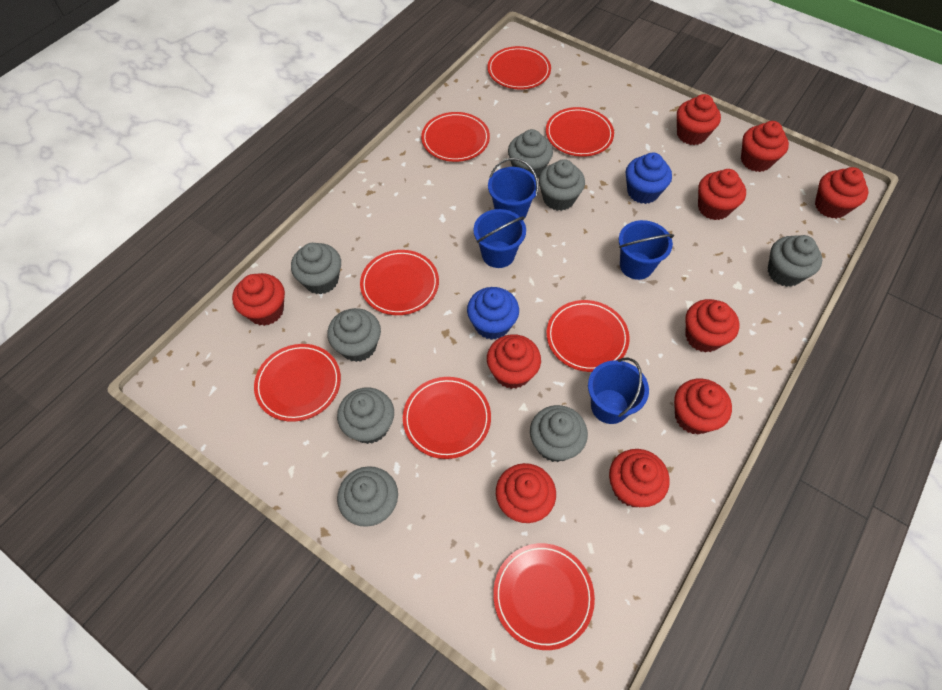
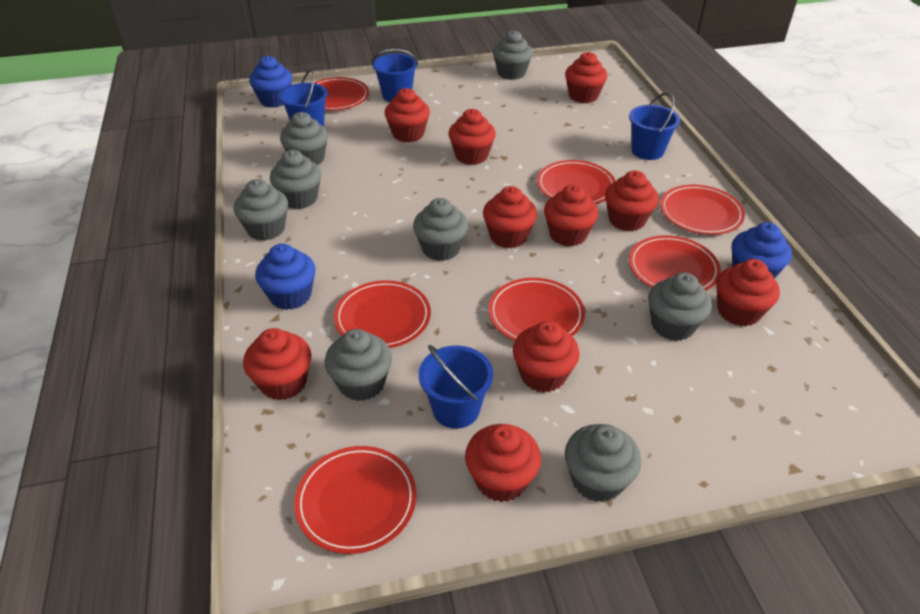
blue cupcake: 2 -> 3
red plate: 8 -> 7

